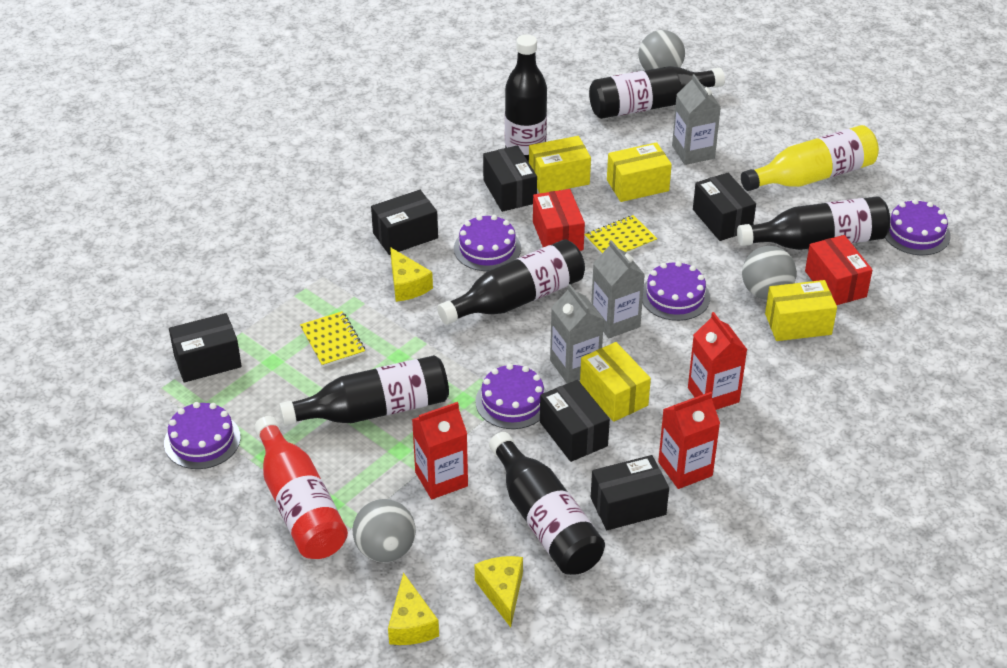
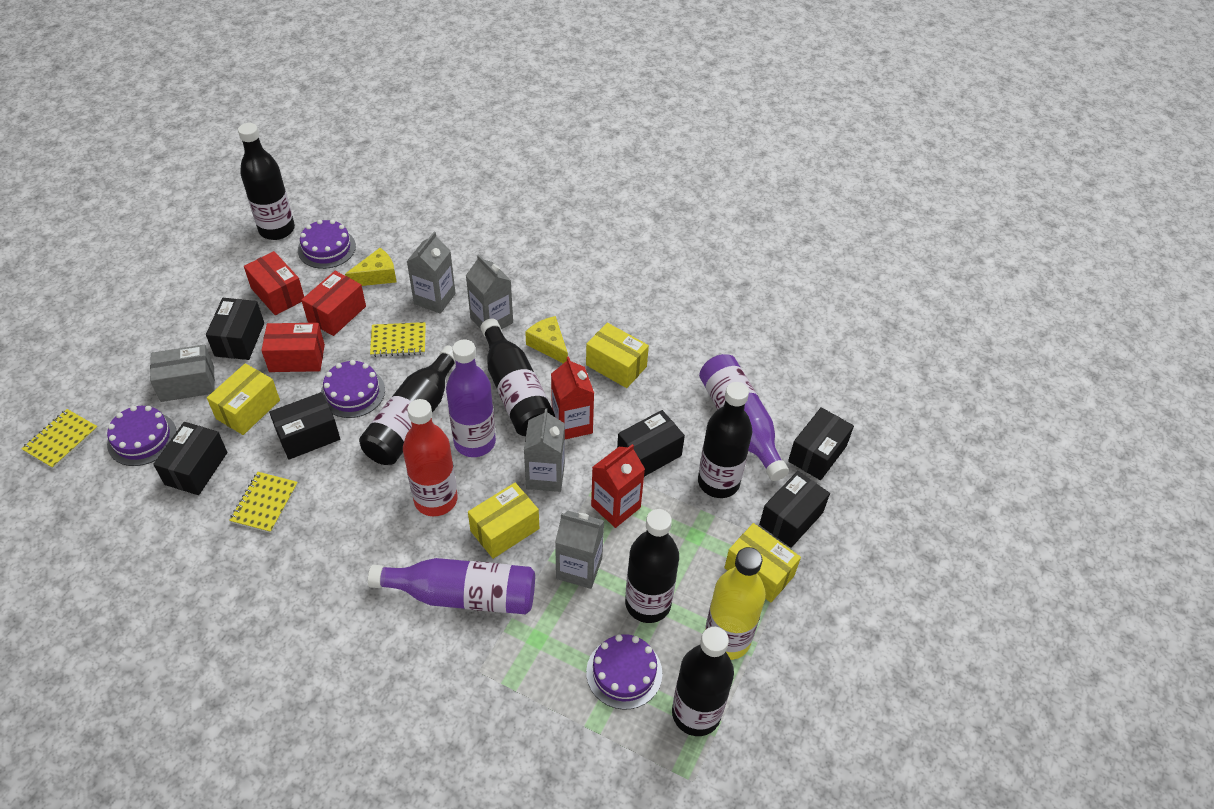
grey ball: 3 -> 0
grey box: 0 -> 1
grey carton: 3 -> 4
purple bottle: 0 -> 3
purple cake: 5 -> 4
red box: 2 -> 3
red carton: 3 -> 2
yellow cheese: 3 -> 2
yellow notebook: 2 -> 3

